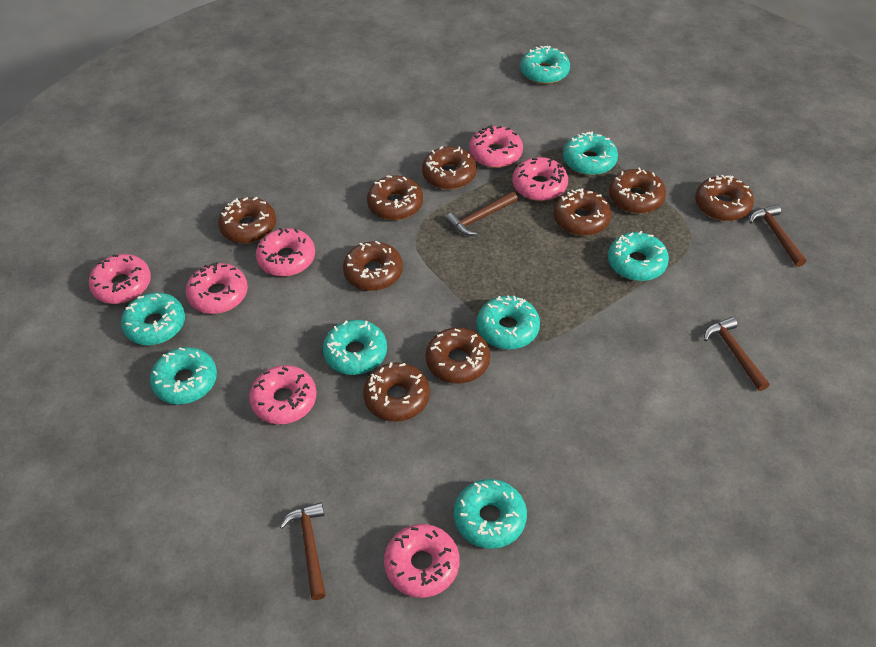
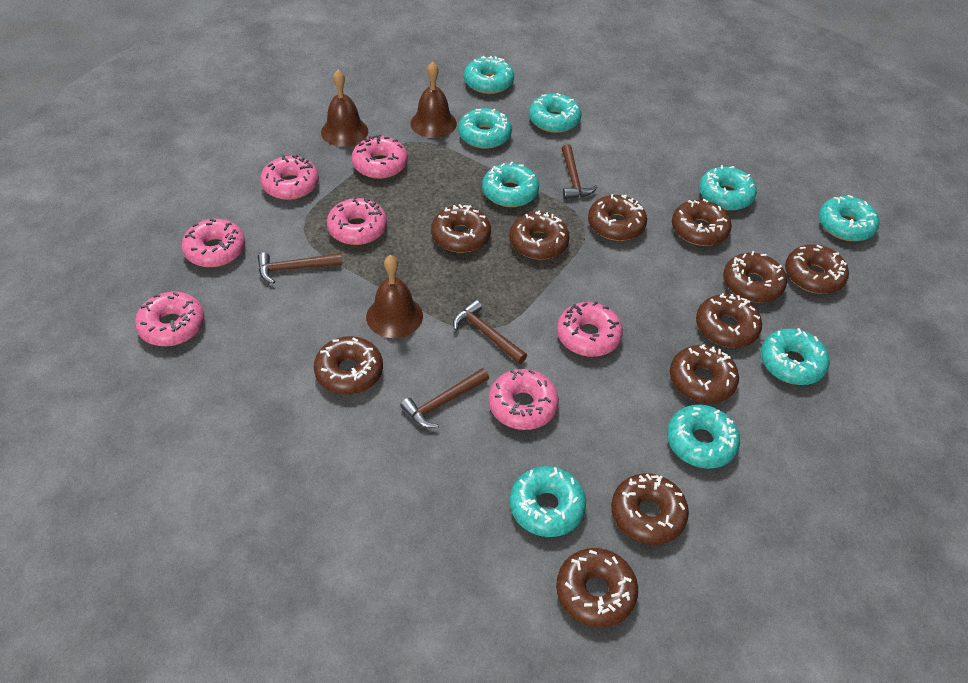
brown bell: 0 -> 3
brown donut: 9 -> 11
turquoise donut: 8 -> 9

